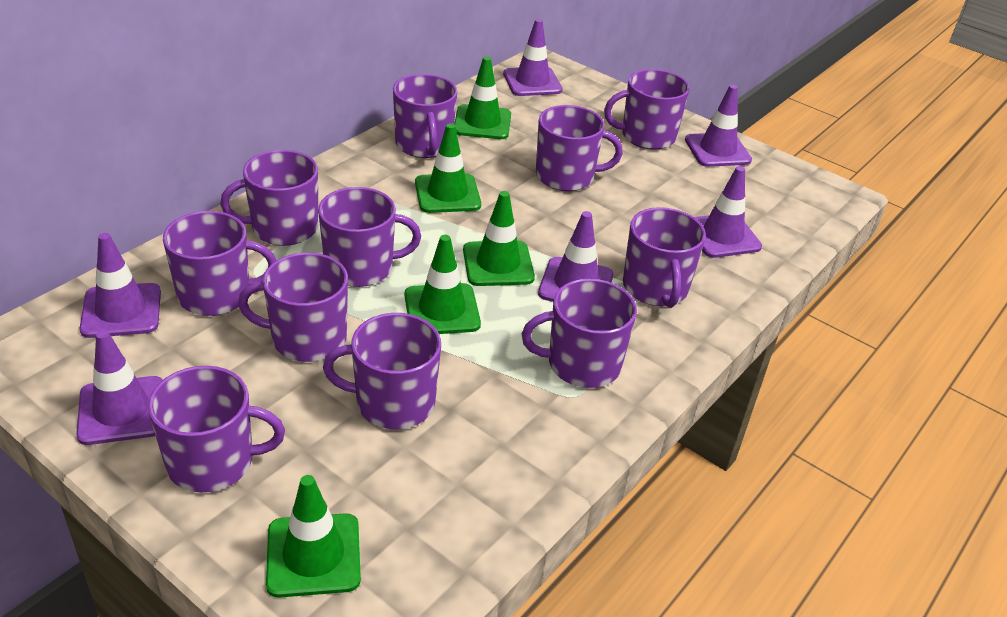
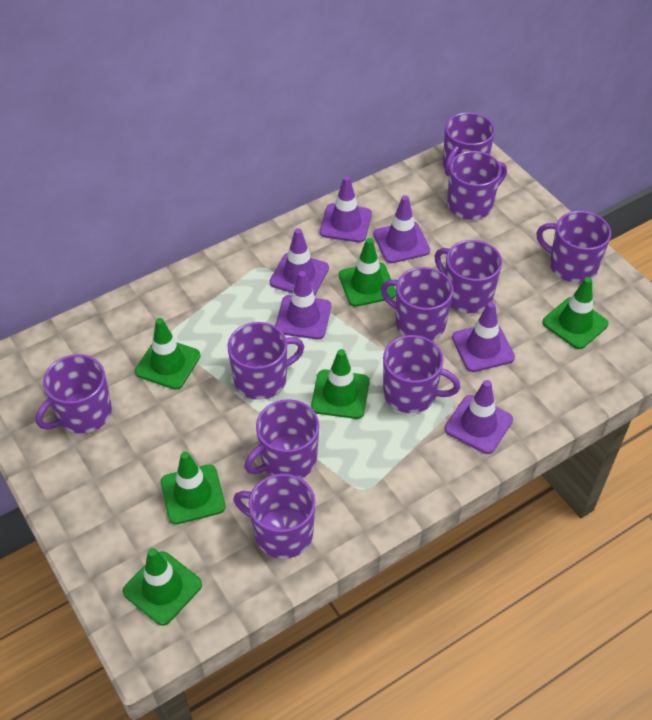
green traffic cone: 5 -> 6
purple mug: 11 -> 10

